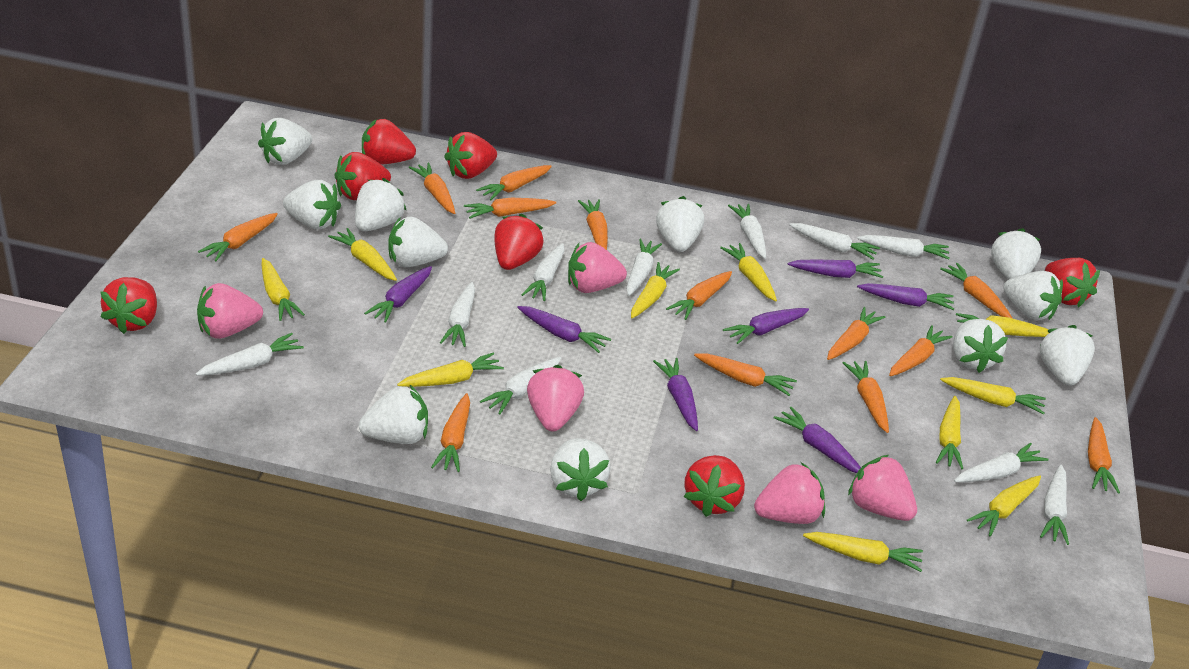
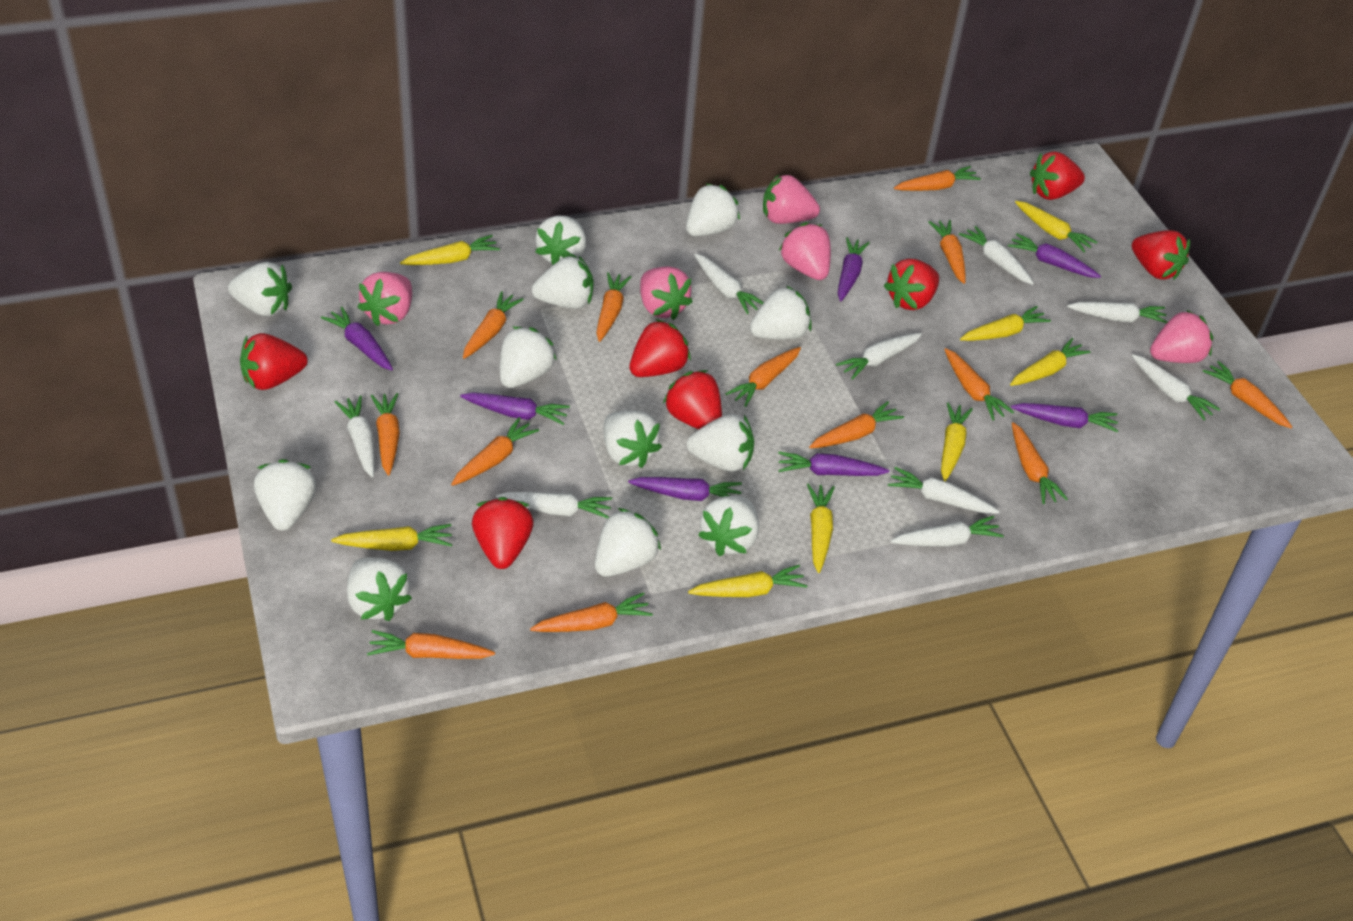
white carrot: 10 -> 9
white strawberry: 11 -> 12
yellow carrot: 10 -> 8

